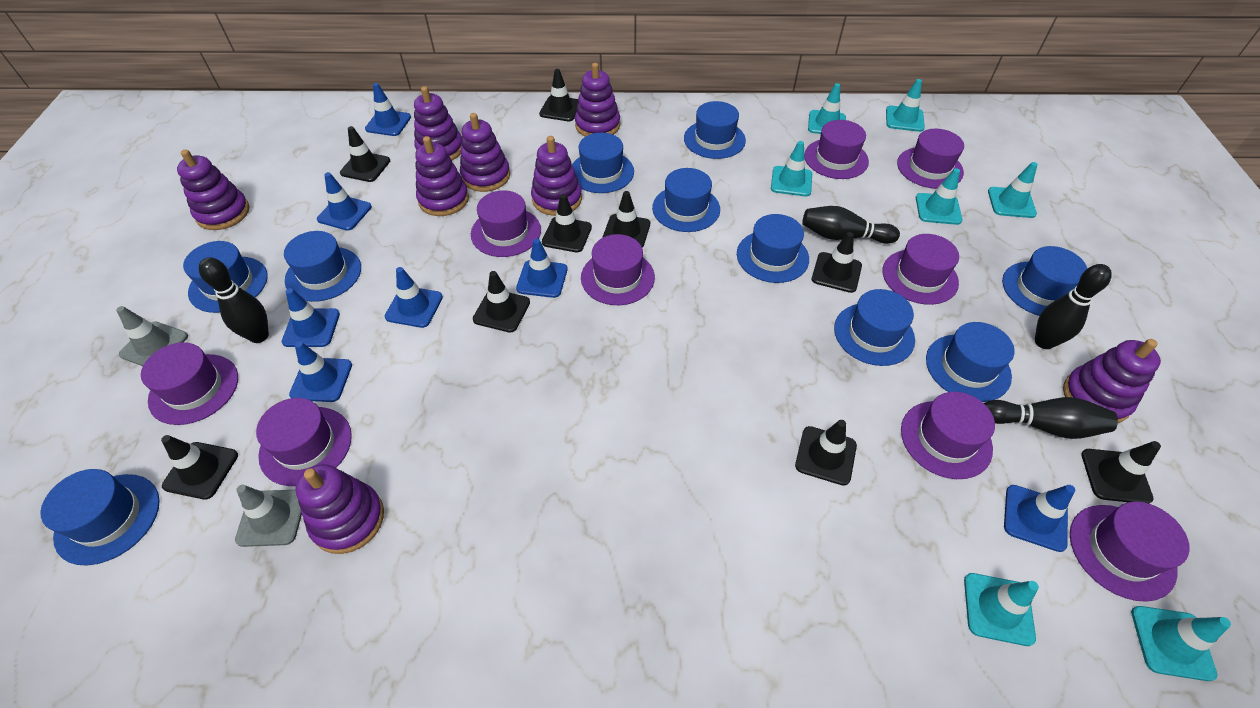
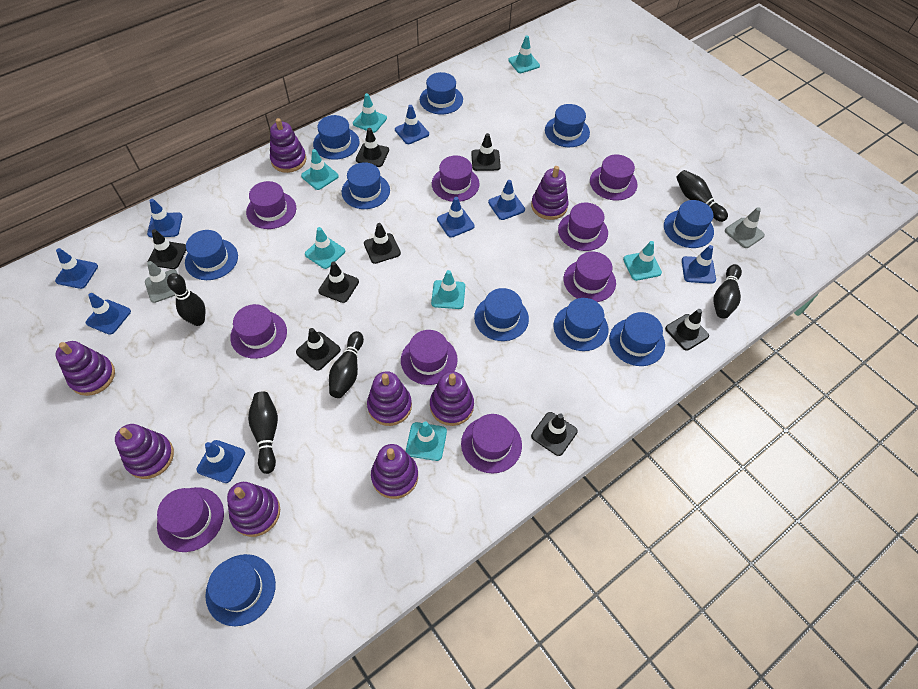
black bowling pin: 4 -> 5
black traffic cone: 9 -> 8
blue traffic cone: 7 -> 8

